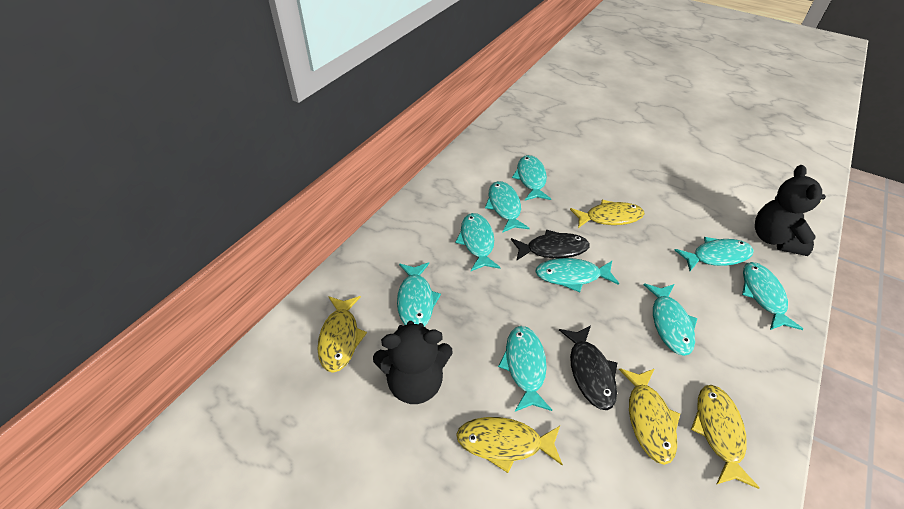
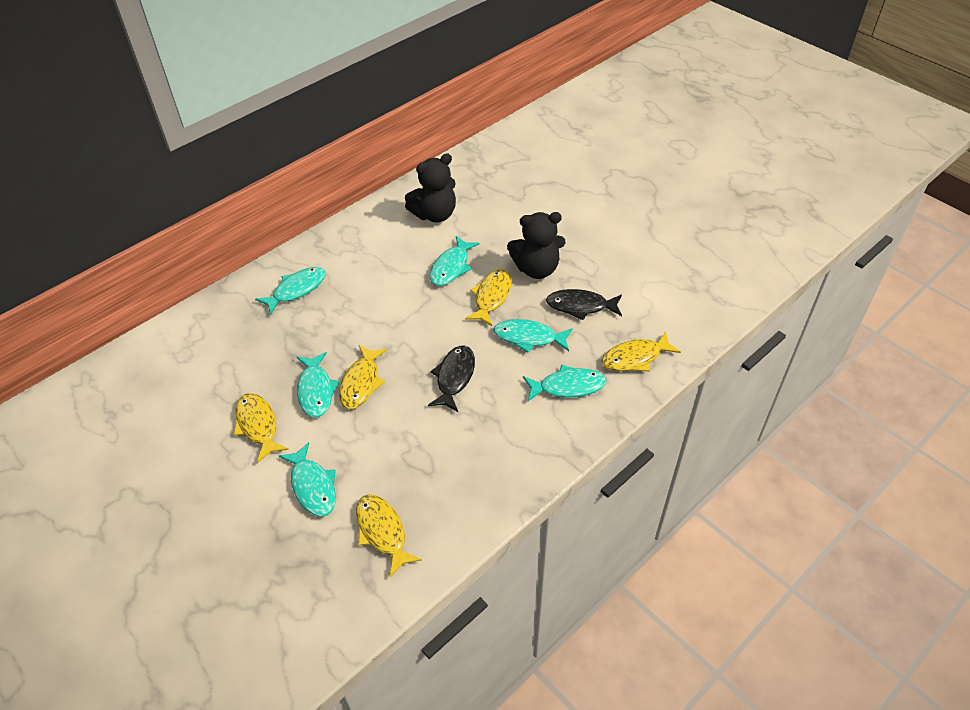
turquoise fish: 9 -> 6

